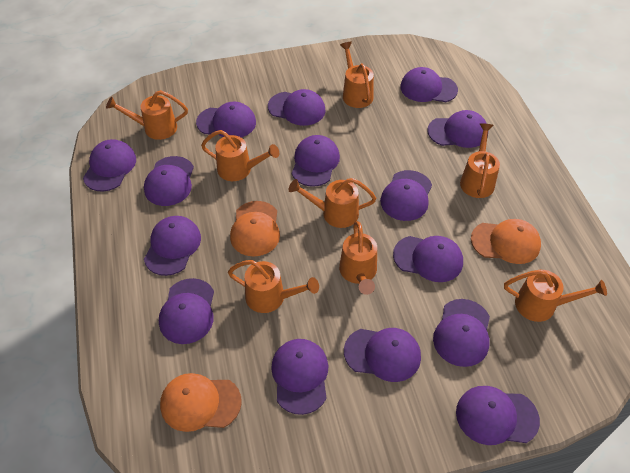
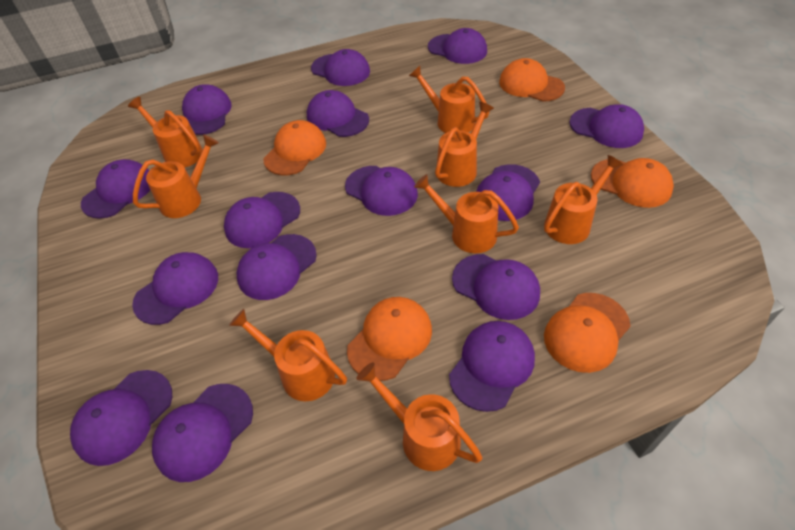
orange cap: 3 -> 5

